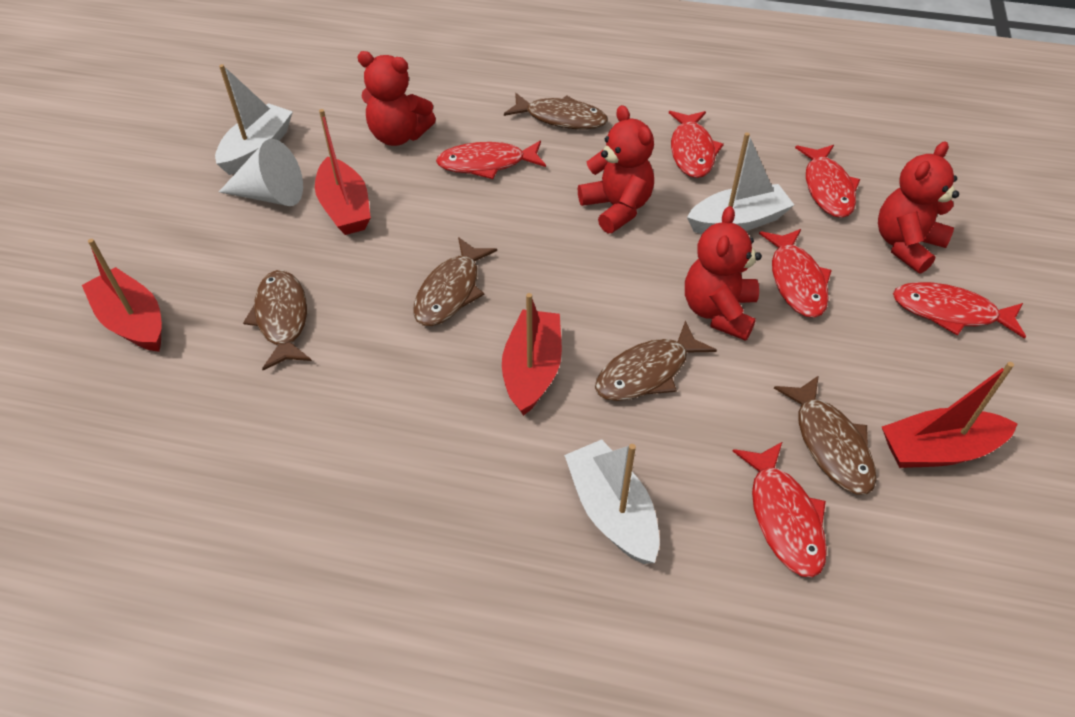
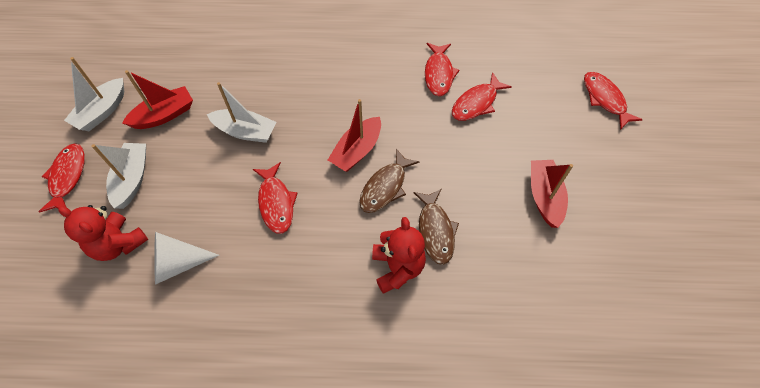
brown fish: 5 -> 2
red boat: 4 -> 3
red fish: 6 -> 5
red teddy bear: 4 -> 2

